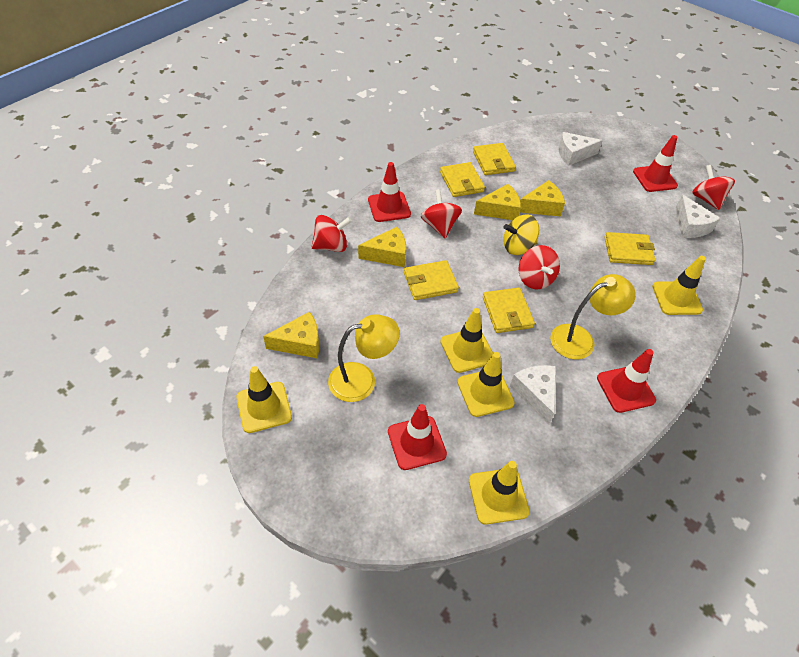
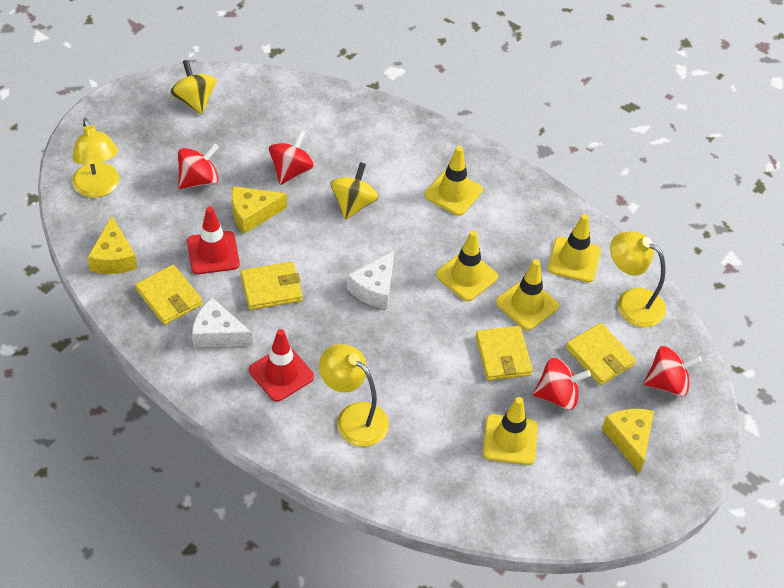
red traffic cone: 4 -> 2
white cheese: 3 -> 2
yellow cheese: 4 -> 3
yellow lamp: 2 -> 3
yellow spinning top: 1 -> 2
yellow wallet: 5 -> 4

